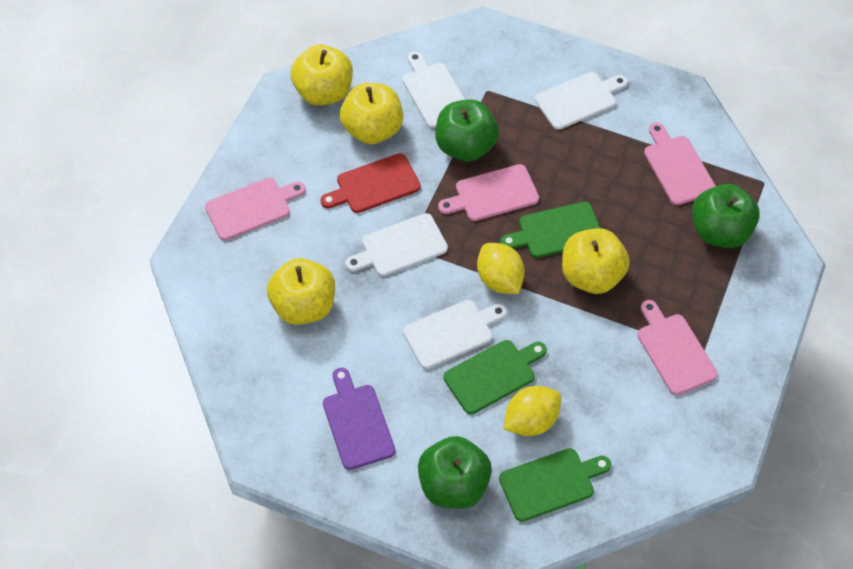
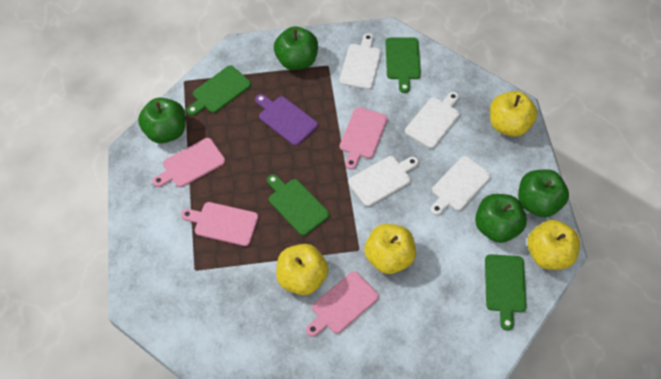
green apple: 3 -> 4
green cutting board: 3 -> 4
red cutting board: 1 -> 0
yellow lemon: 2 -> 0

